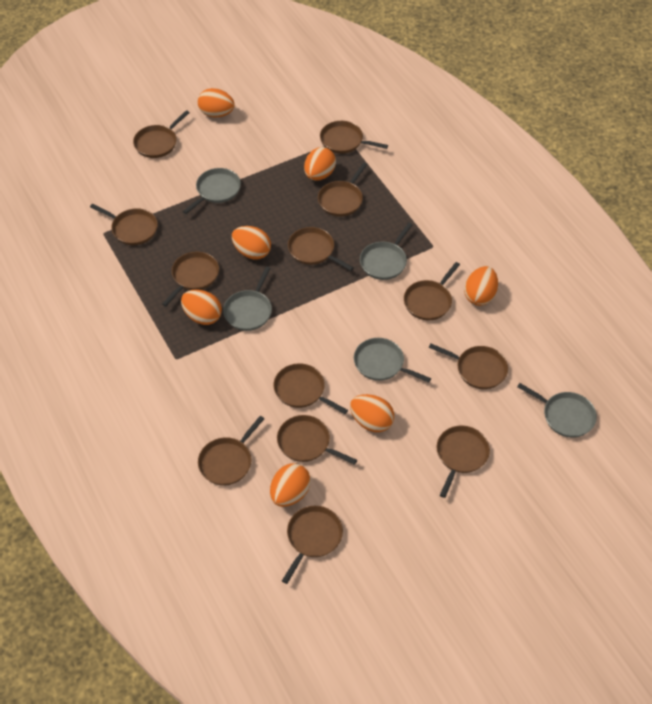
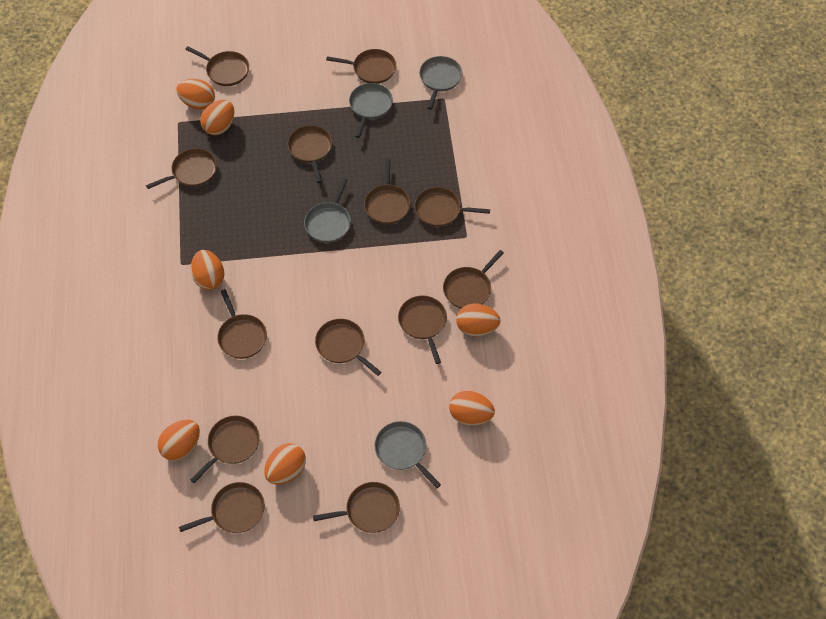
grey pan: 5 -> 4

